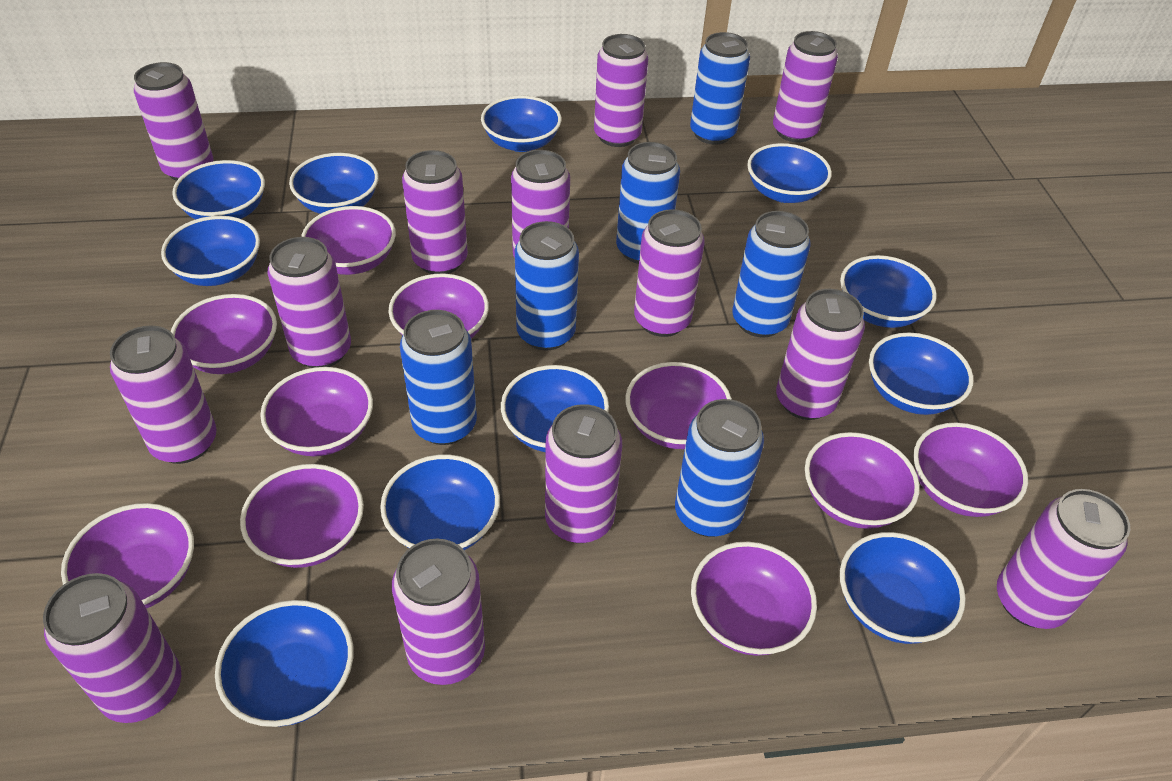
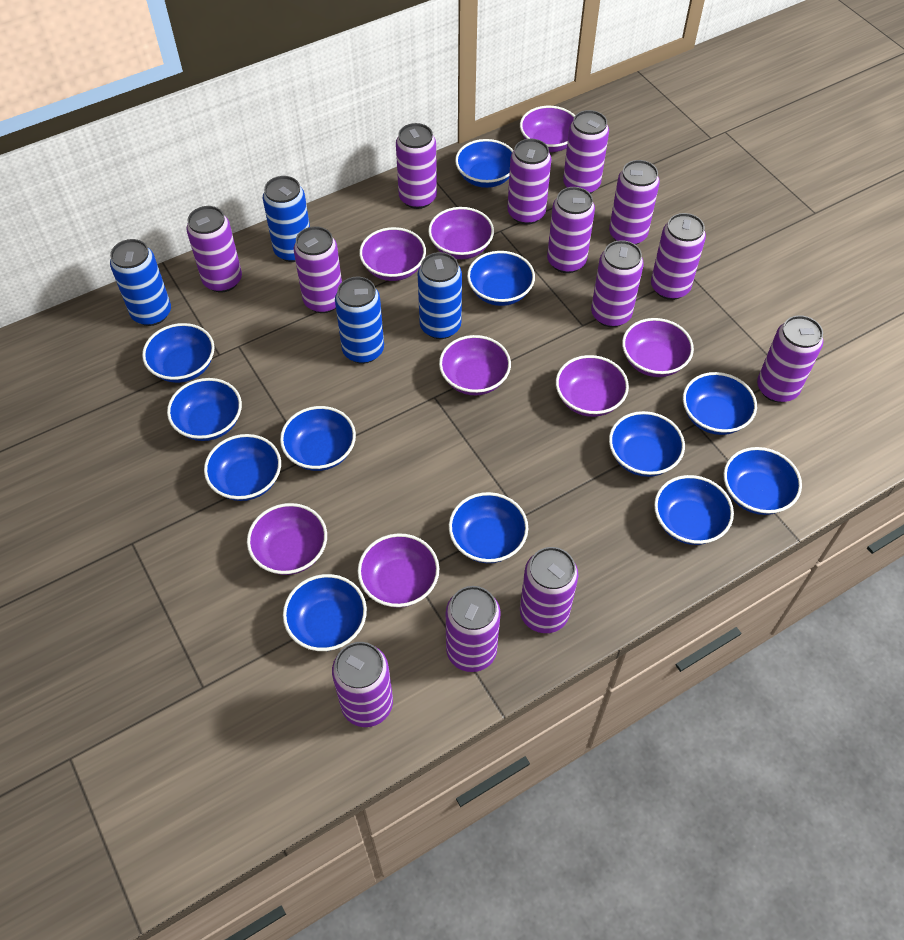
blue bowl: 11 -> 12
blue can: 6 -> 4
purple bowl: 10 -> 8

